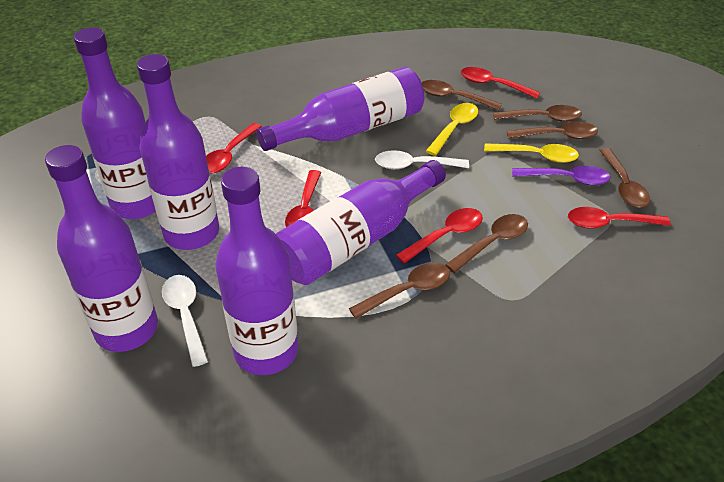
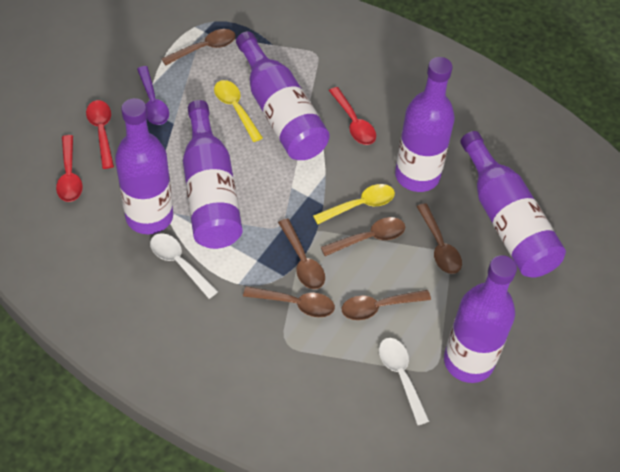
red spoon: 5 -> 3

